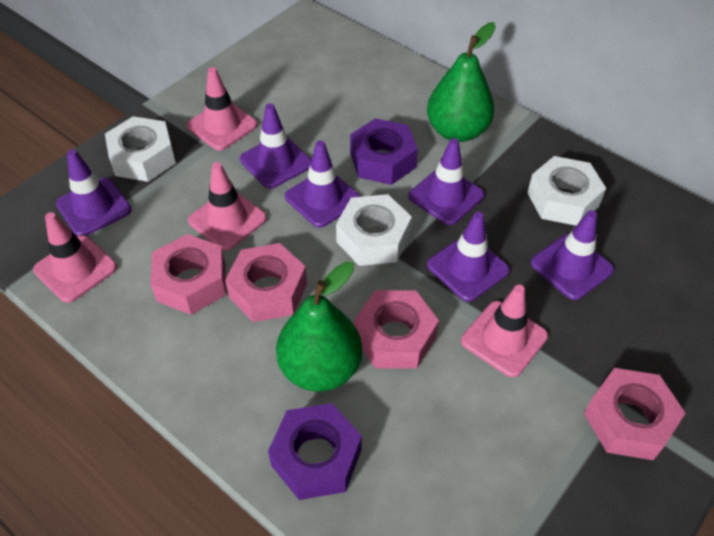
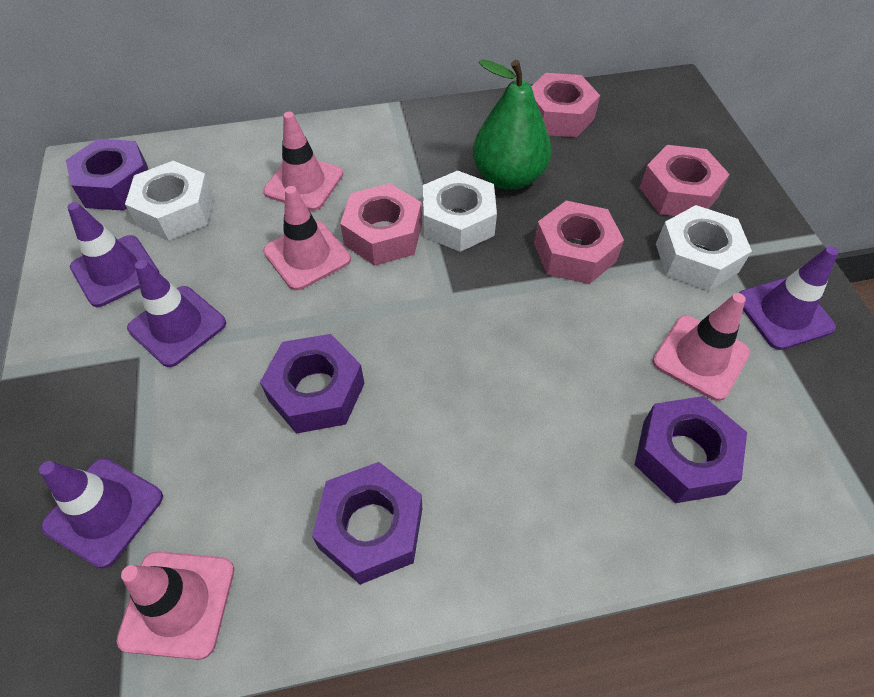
green pear: 2 -> 1
purple nut: 2 -> 4
purple traffic cone: 6 -> 4

